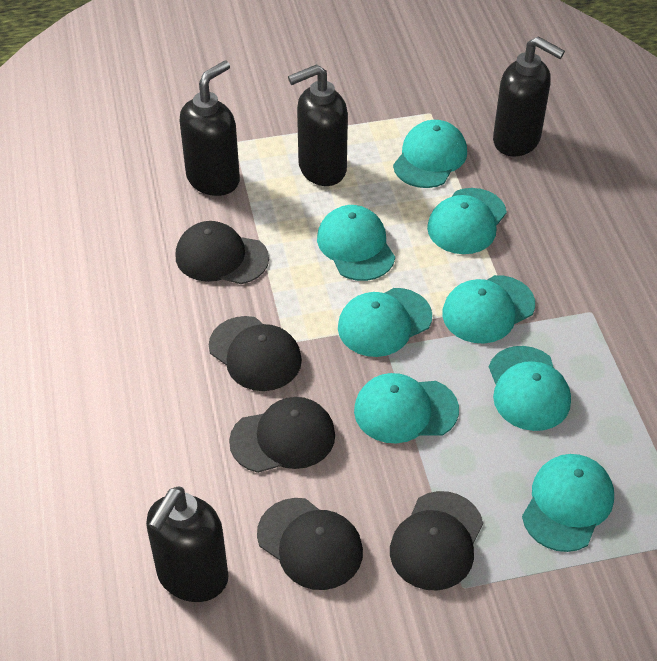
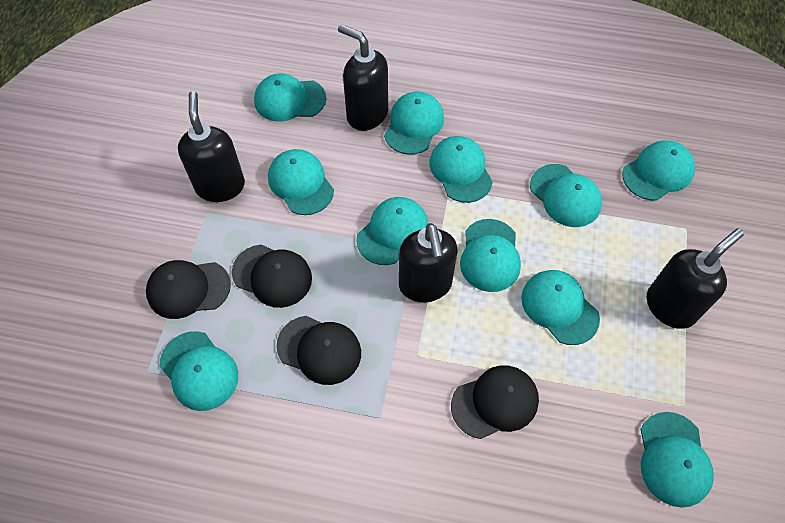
black cap: 5 -> 4
turquoise cap: 8 -> 11

